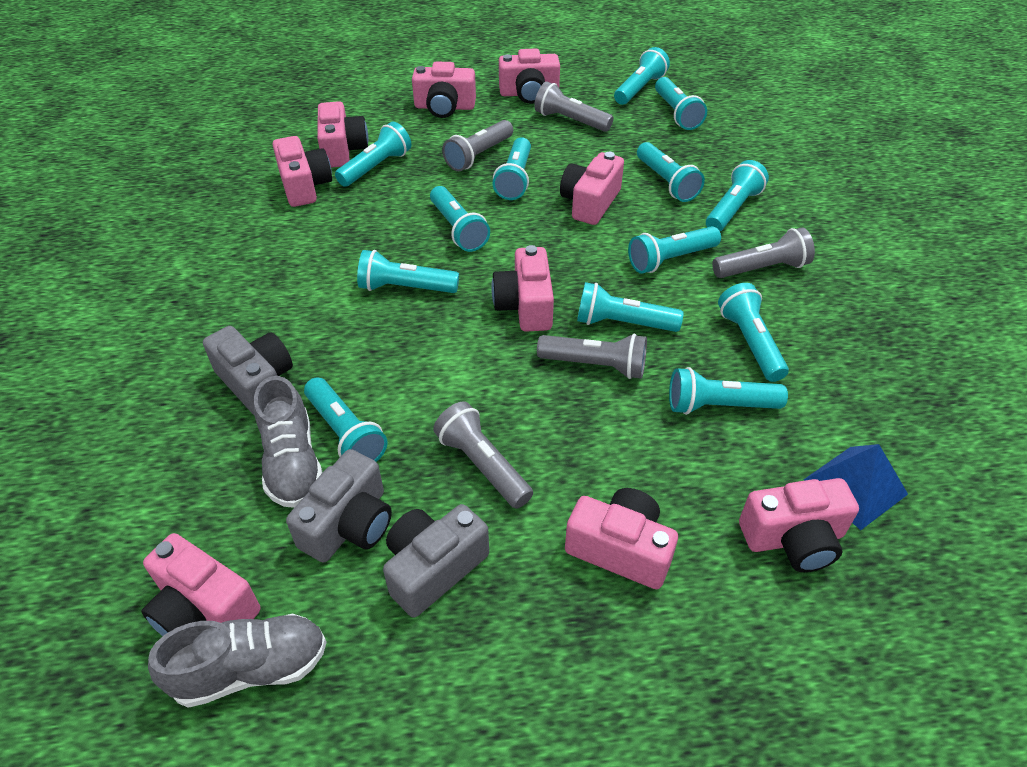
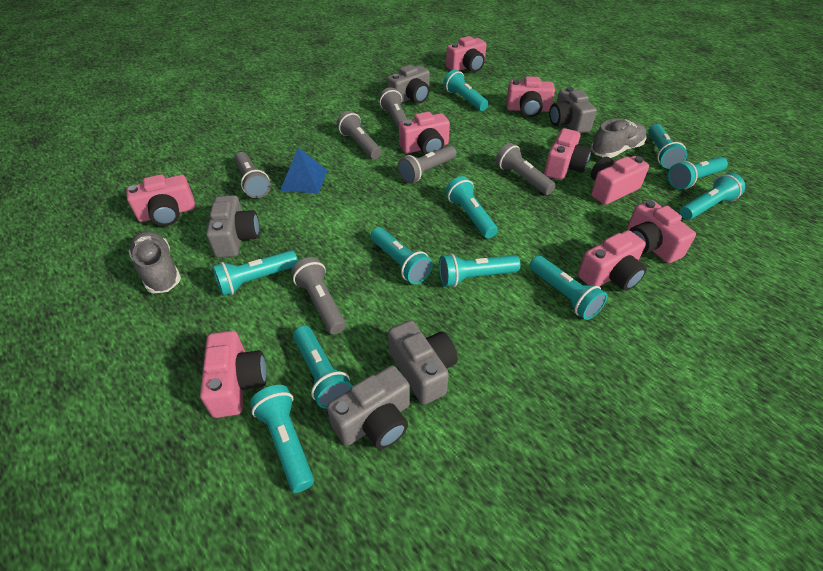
grey camera: 3 -> 5
grey flashlight: 5 -> 6
turquoise flashlight: 13 -> 11

